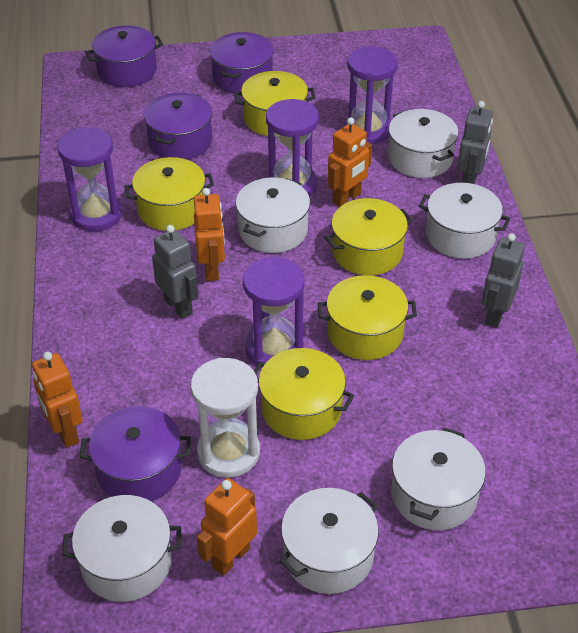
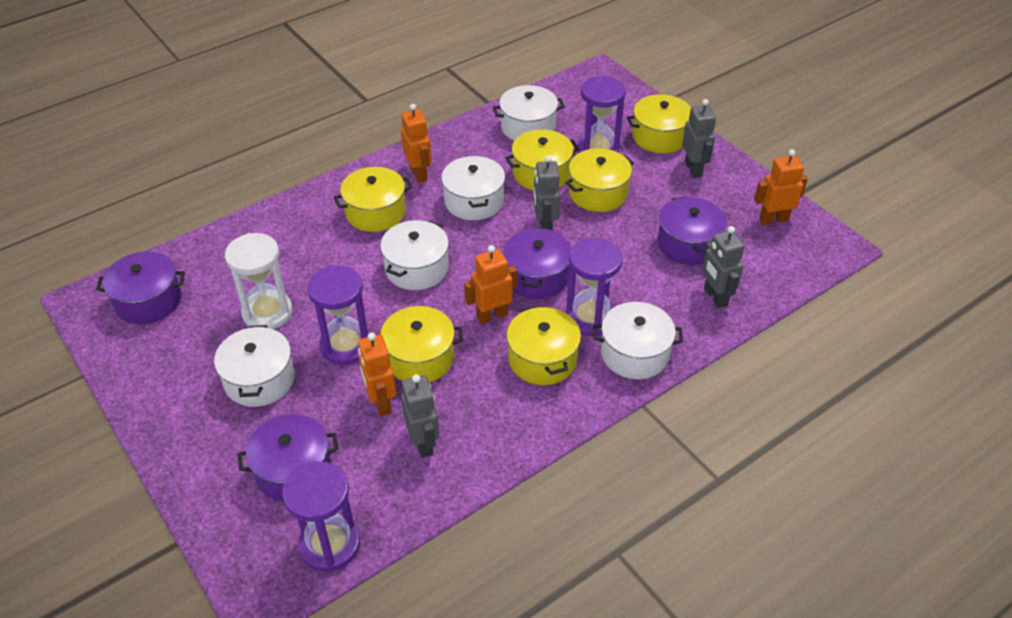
grey robot: 3 -> 4
white pot: 6 -> 5
yellow pot: 5 -> 6

